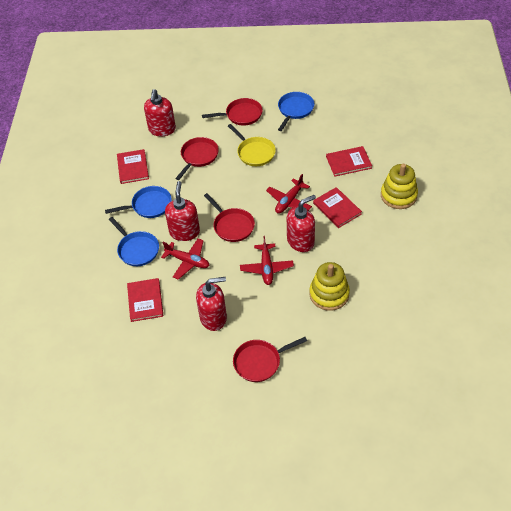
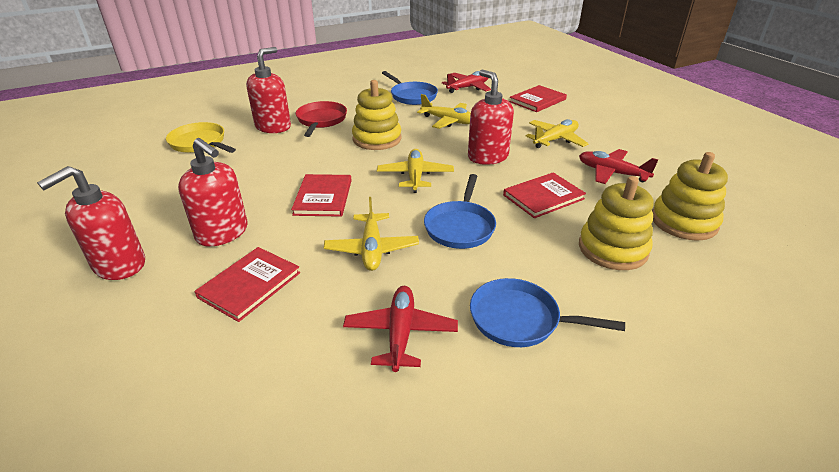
red pan: 4 -> 1
yellow plane: 0 -> 4
yellow stacking toy: 2 -> 3

